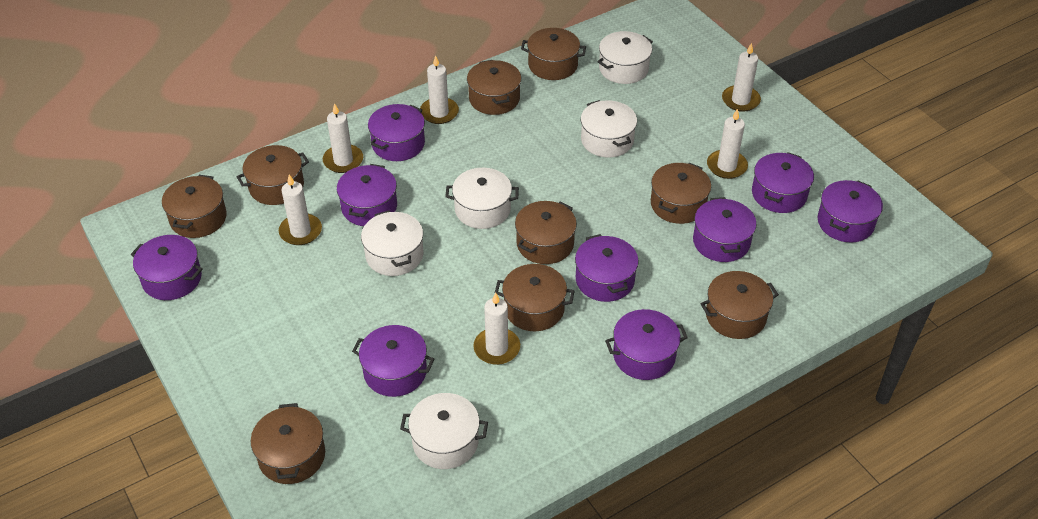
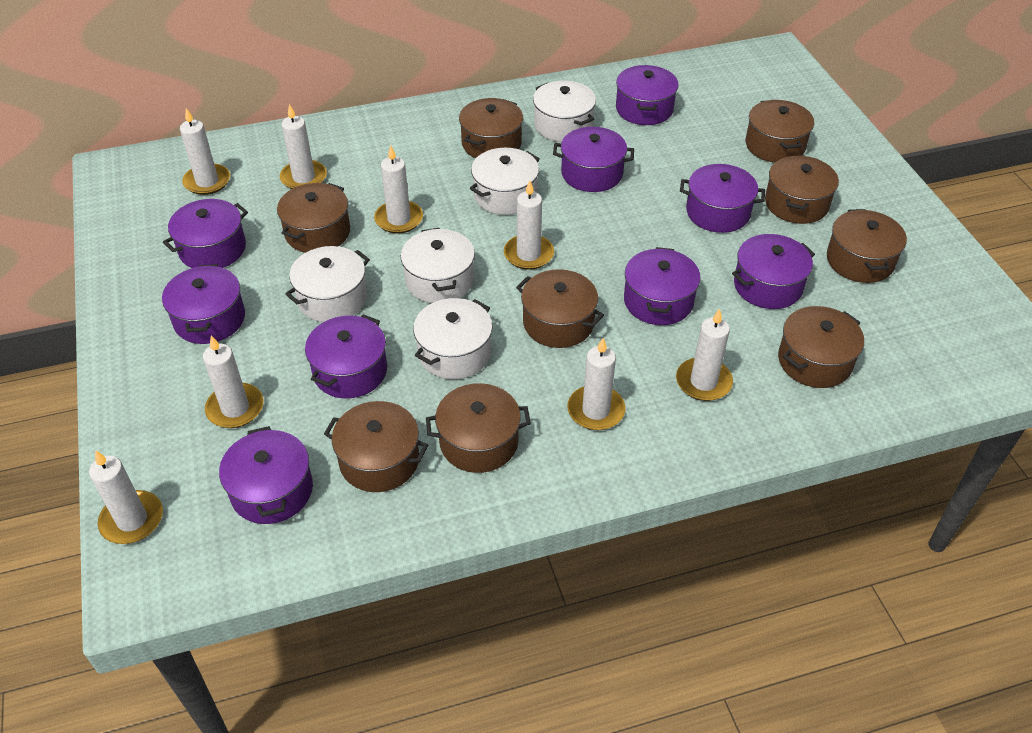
white candle: 6 -> 8

